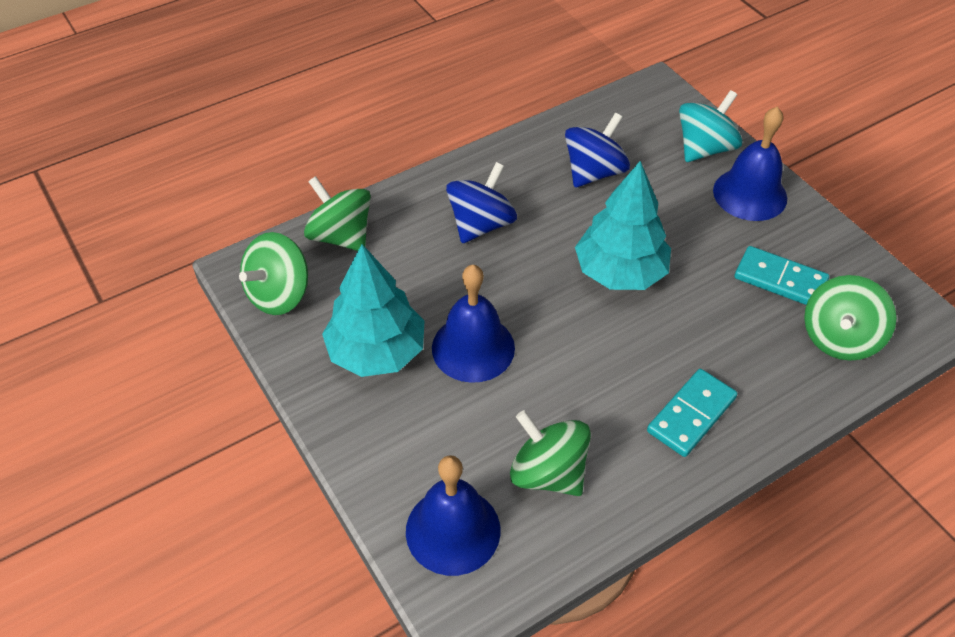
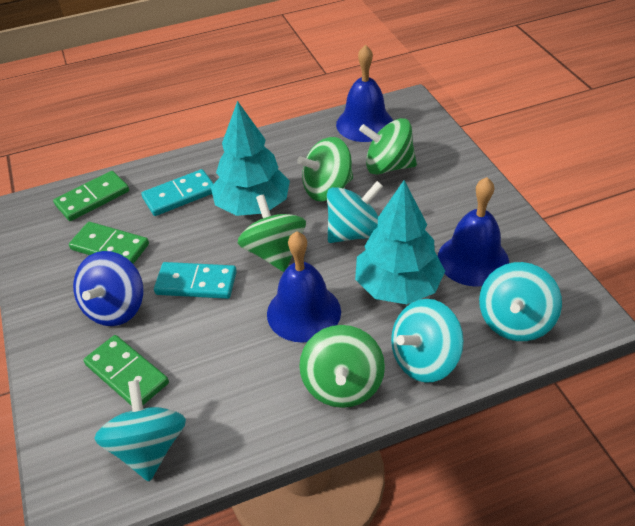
blue spinning top: 2 -> 1
green domino: 0 -> 3
turquoise spinning top: 1 -> 4

